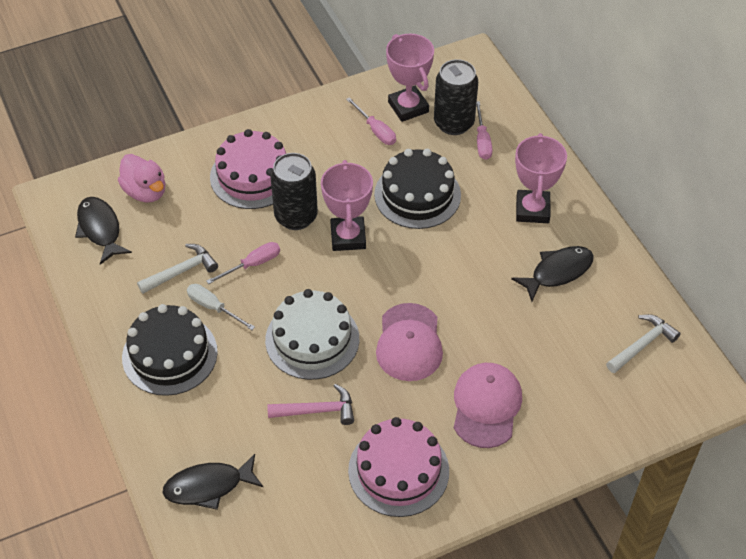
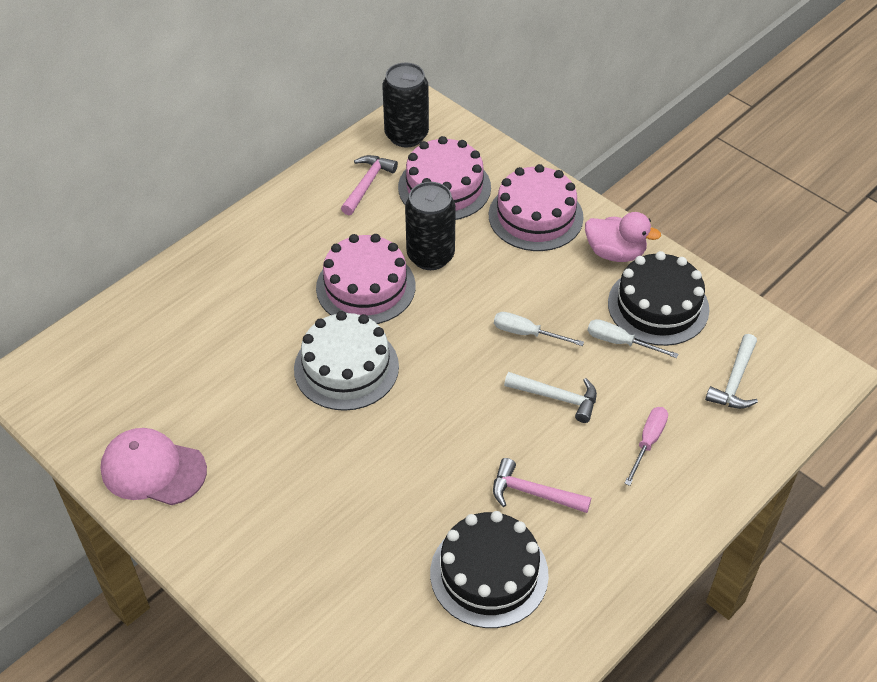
black fish: 3 -> 0
pink cake: 2 -> 3
pink cap: 2 -> 1
pink hammer: 1 -> 2
pink screwdriver: 3 -> 1
pink trophy: 3 -> 0
white screwdriver: 1 -> 2

